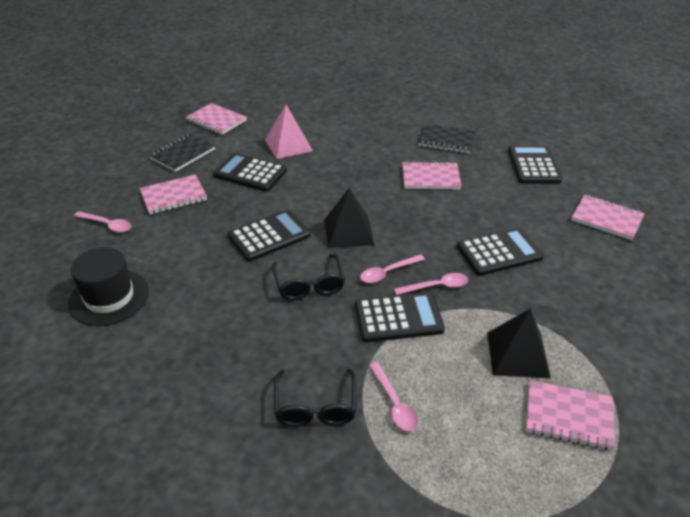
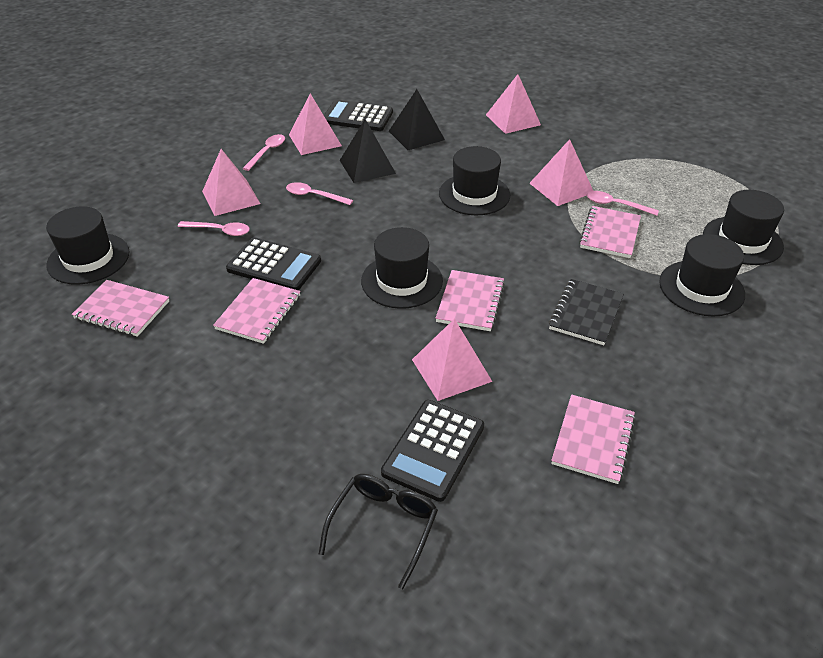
black calculator: 5 -> 3
black glasses: 2 -> 1
black hat: 1 -> 5
black notebook: 2 -> 1
pink pyramid: 1 -> 5

